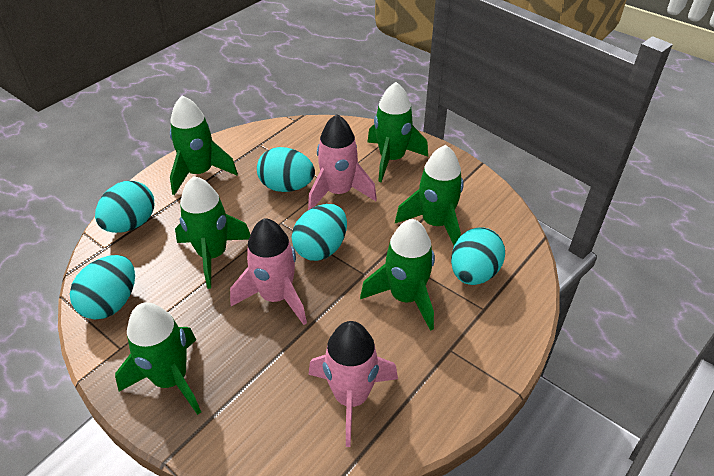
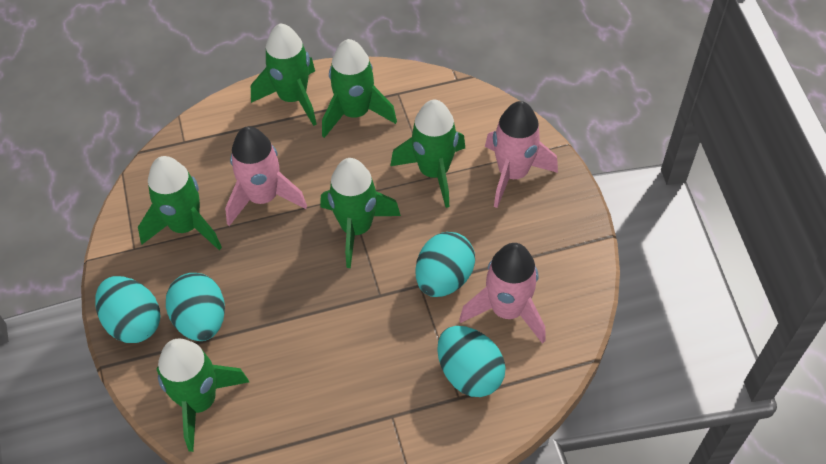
turquoise egg: 5 -> 4

